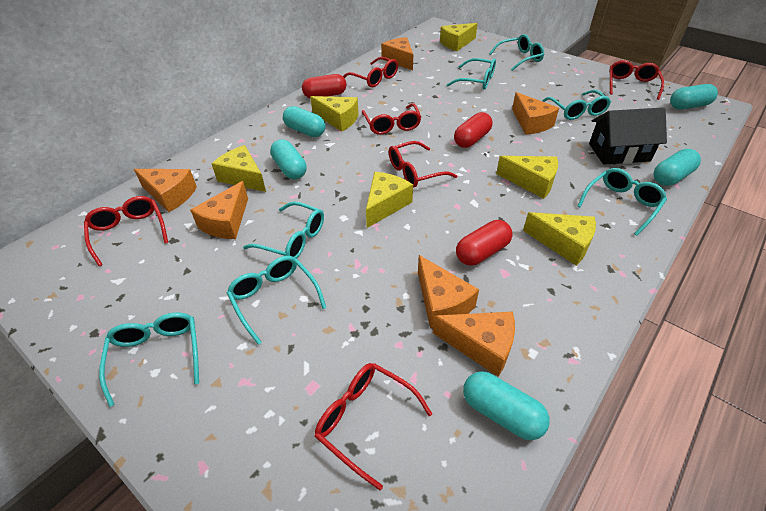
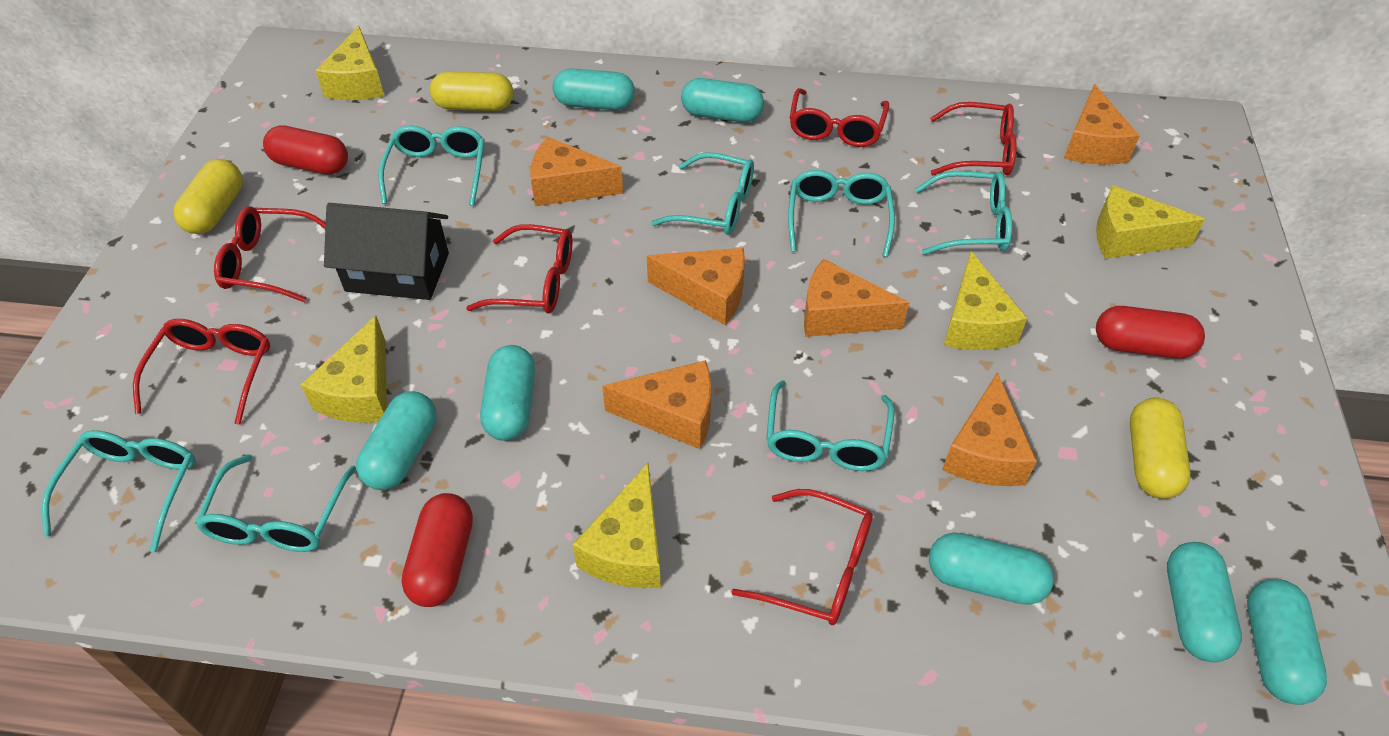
turquoise capsule: 5 -> 7
yellow capsule: 0 -> 3
yellow cheese: 6 -> 5

